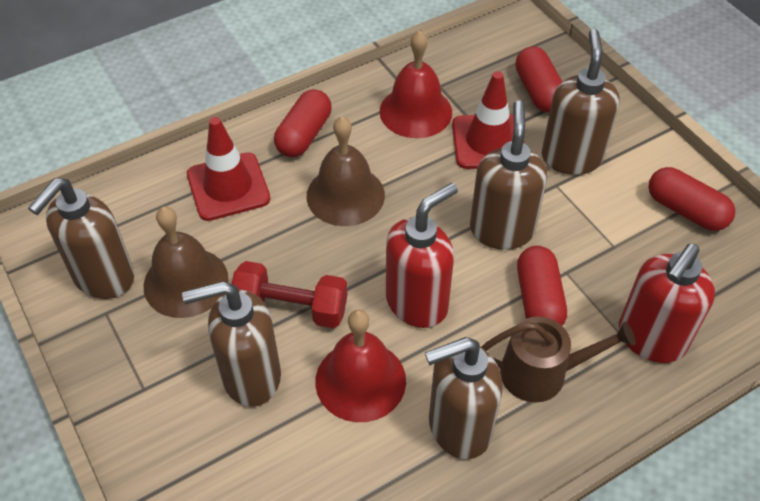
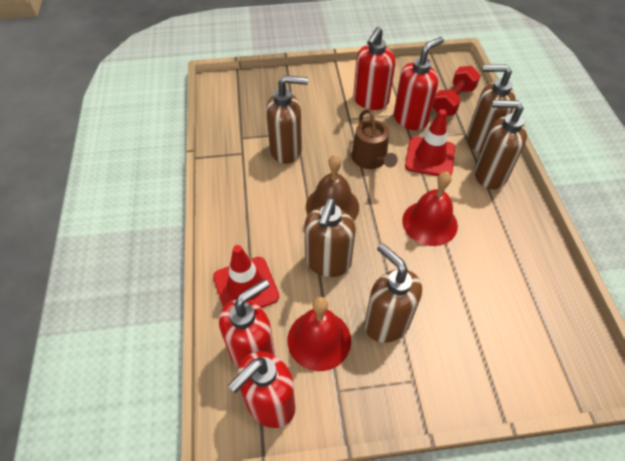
brown bell: 2 -> 1
red capsule: 4 -> 0
red soap dispenser: 2 -> 4

